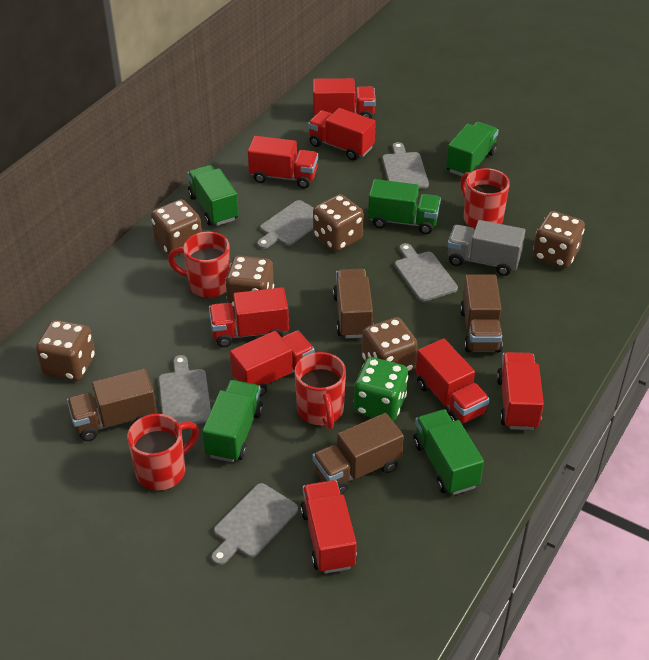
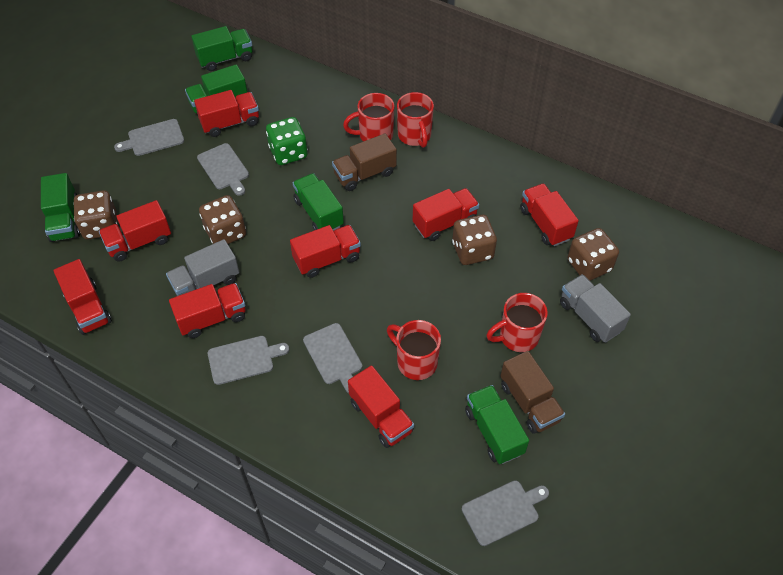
brown dice: 6 -> 4
brown truck: 4 -> 2
grey truck: 1 -> 2

